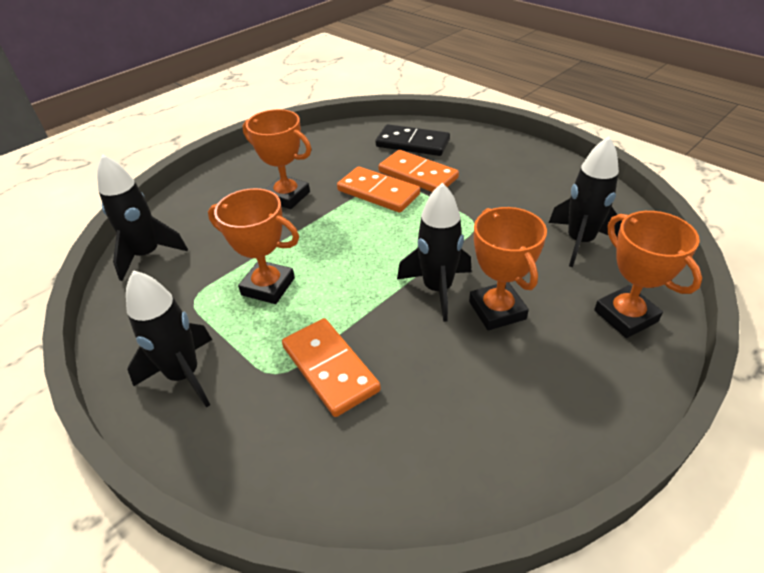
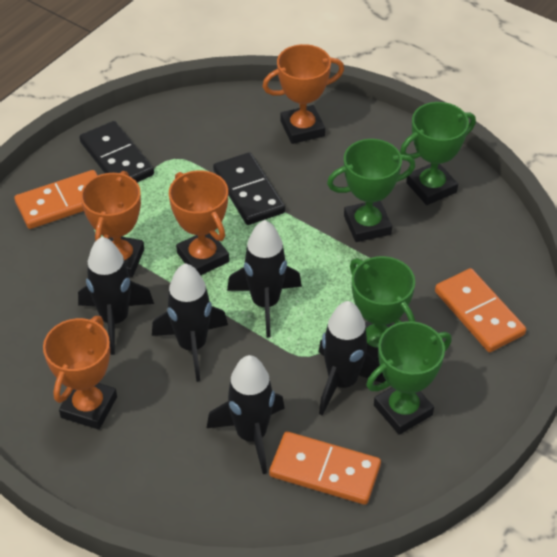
black domino: 1 -> 2
black rocket: 4 -> 5
green trophy: 0 -> 4

